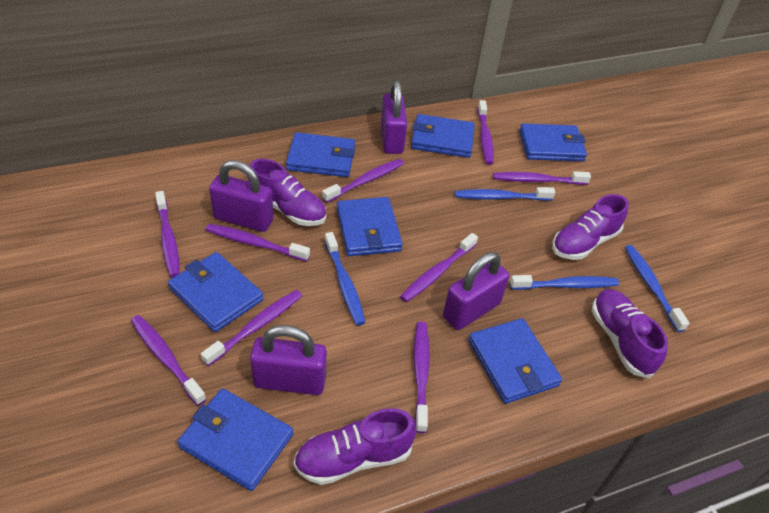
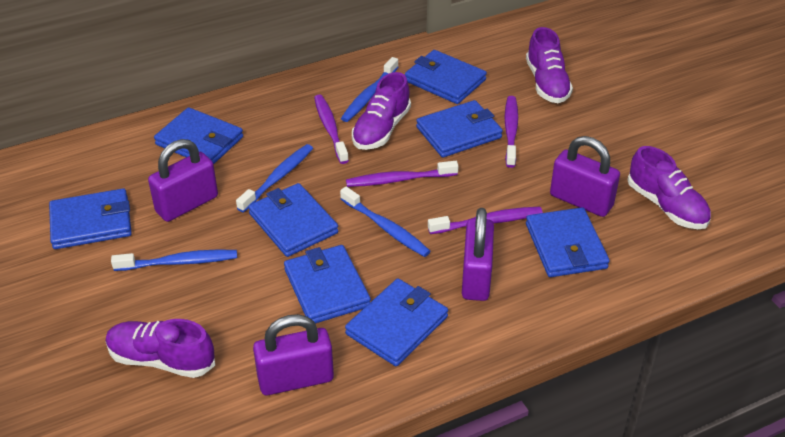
blue wallet: 7 -> 8
purple toothbrush: 9 -> 4

